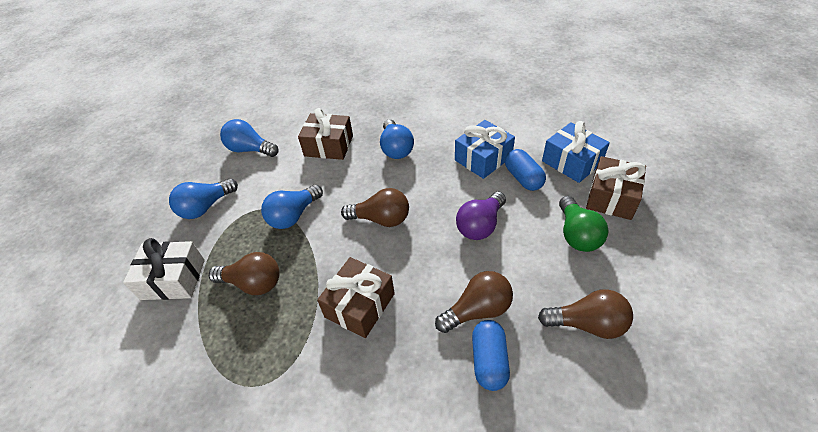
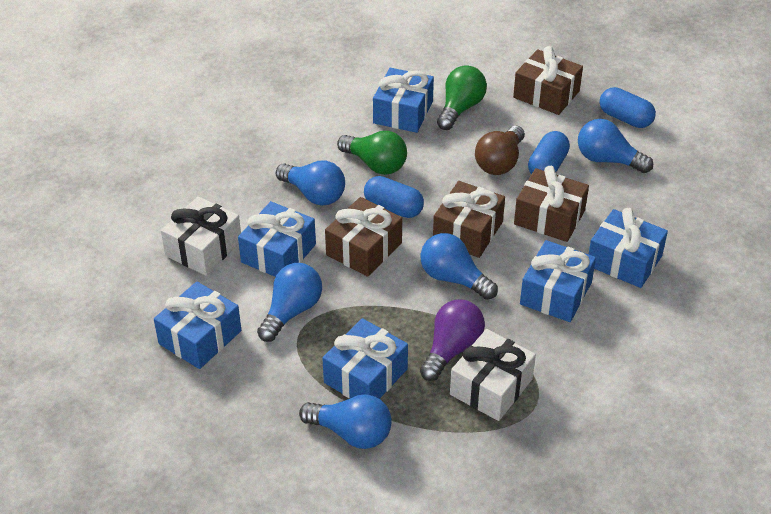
blue capsule: 2 -> 3
blue gift: 2 -> 6
blue light bulb: 4 -> 5
brown gift: 3 -> 4
brown light bulb: 4 -> 1
green light bulb: 1 -> 2
white gift: 1 -> 2

